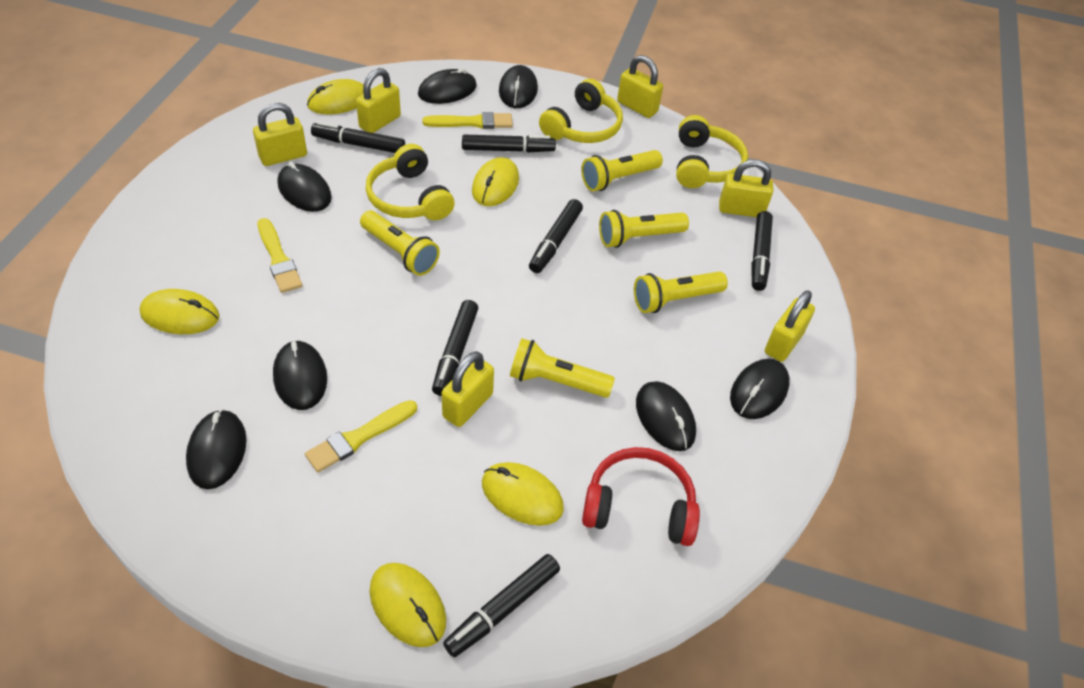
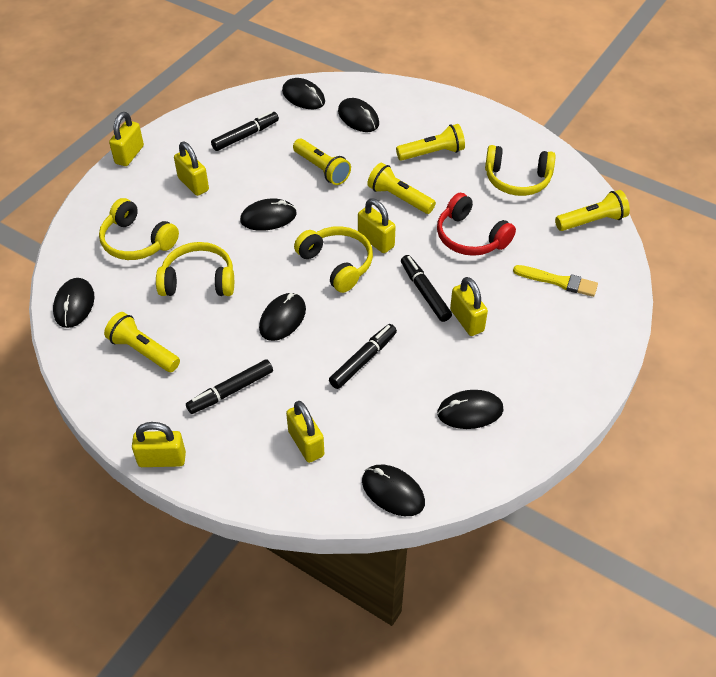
black marker: 6 -> 4
yellow brush: 3 -> 1
yellow headphones: 3 -> 4
yellow mouse: 5 -> 0

